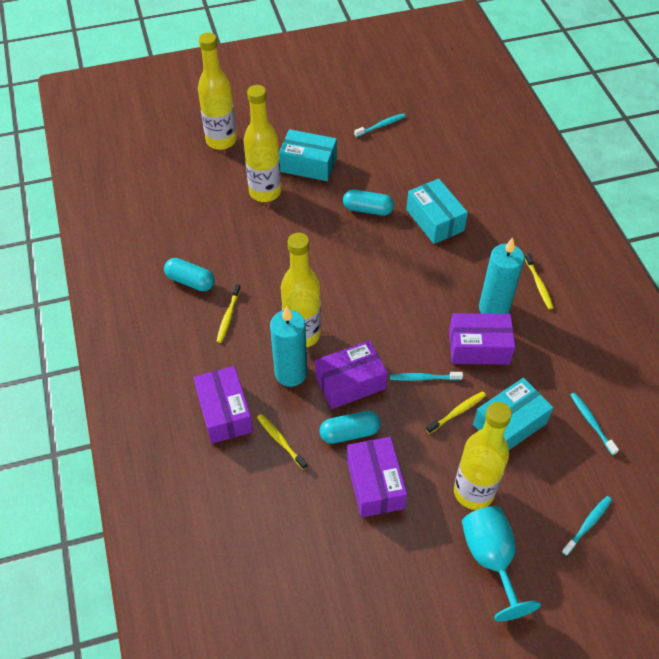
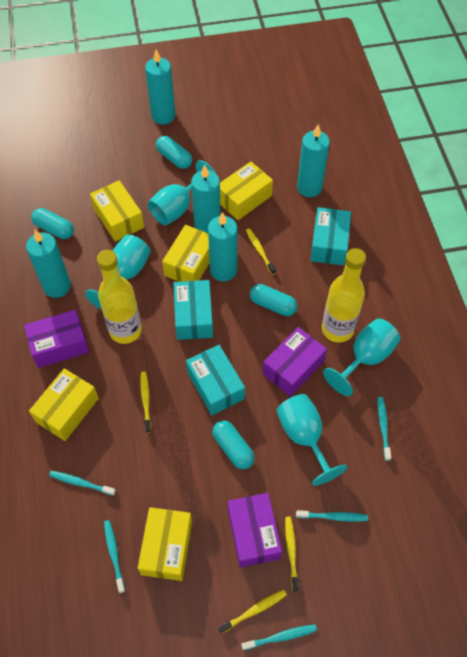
purple box: 4 -> 3
turquoise candle: 2 -> 5
turquoise capsule: 3 -> 4
turquoise goblet: 1 -> 4
turquoise toothbrush: 4 -> 5
yellow bottle: 4 -> 2
yellow box: 0 -> 5

